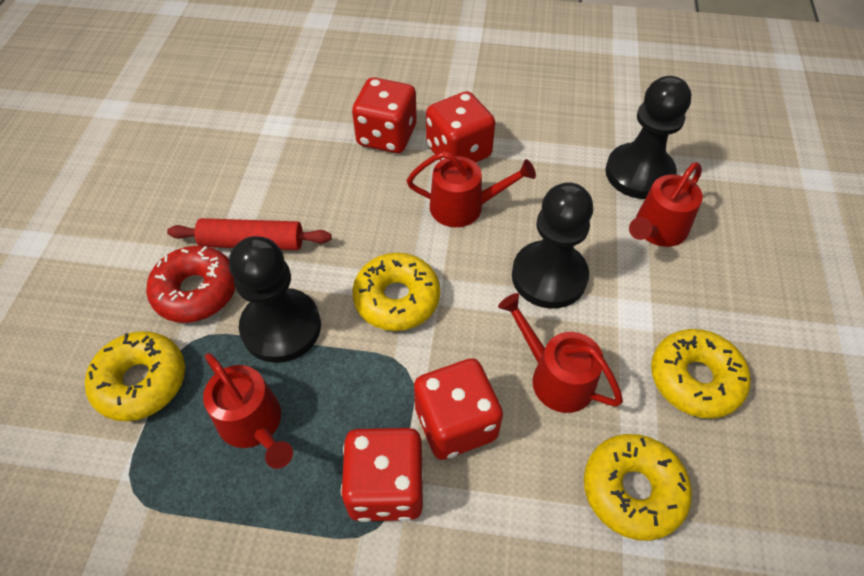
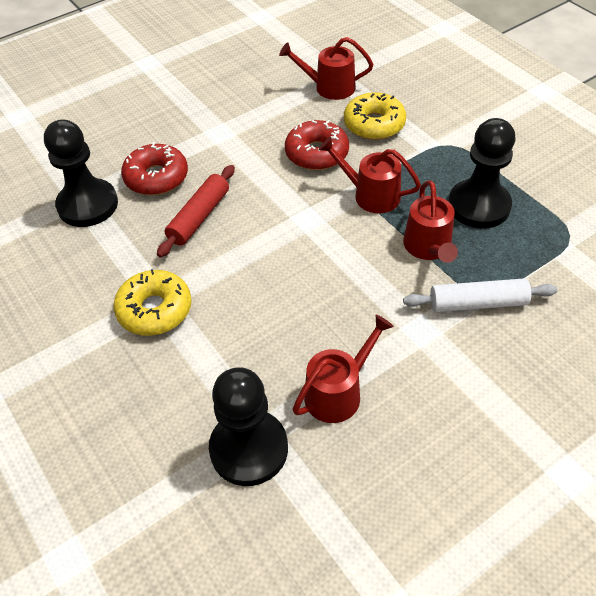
red dice: 4 -> 0
red donut: 1 -> 2
white rolling pin: 0 -> 1
yellow donut: 4 -> 2

